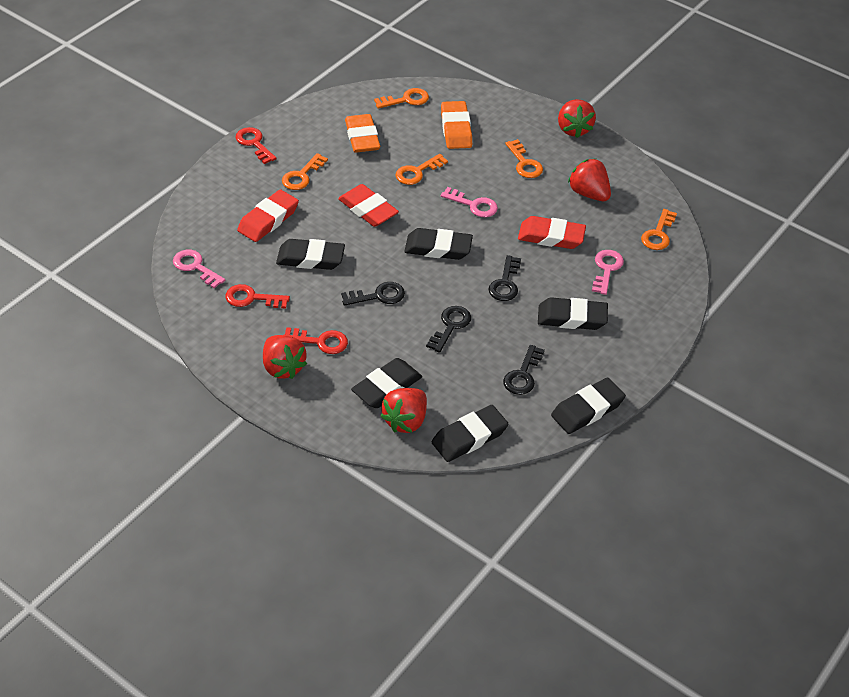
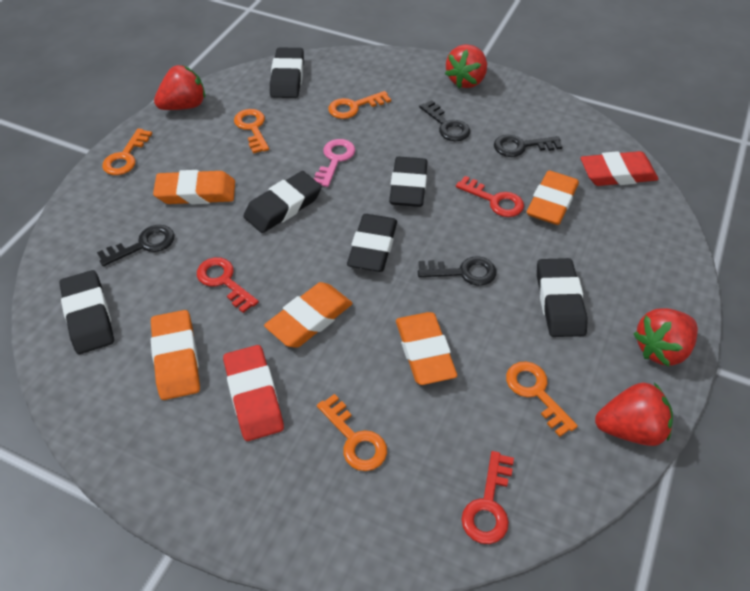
orange eraser: 2 -> 5
pink key: 3 -> 1
red eraser: 3 -> 2

